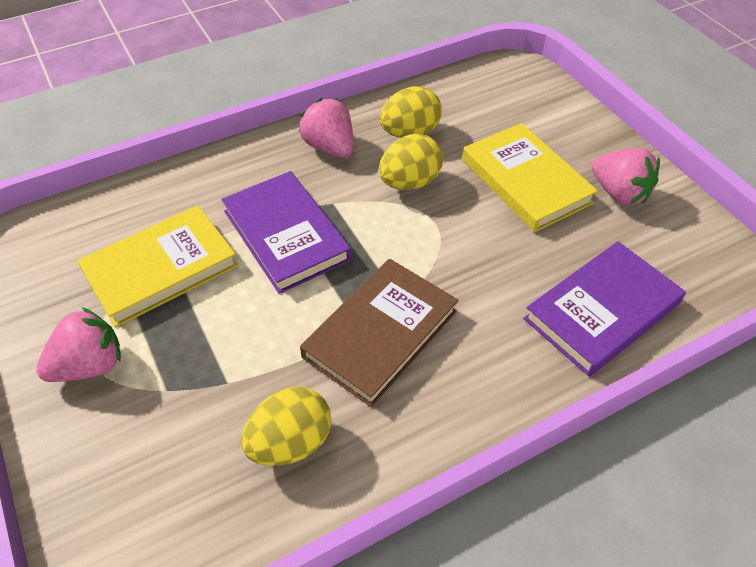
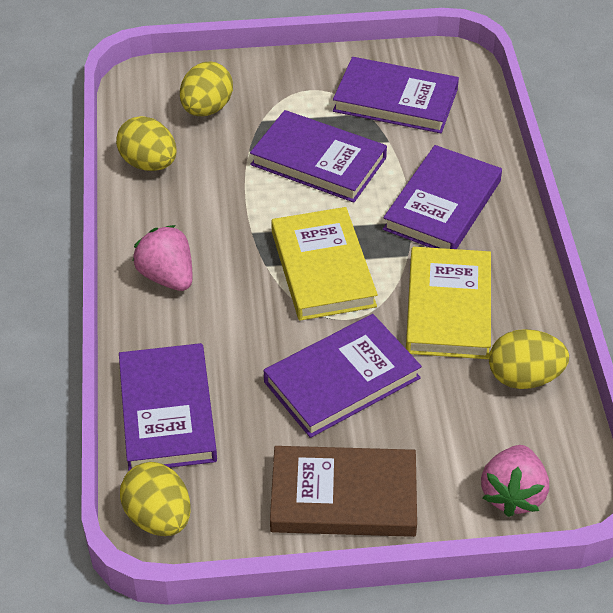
pink strawberry: 3 -> 2
purple book: 2 -> 5
yellow egg: 3 -> 4

